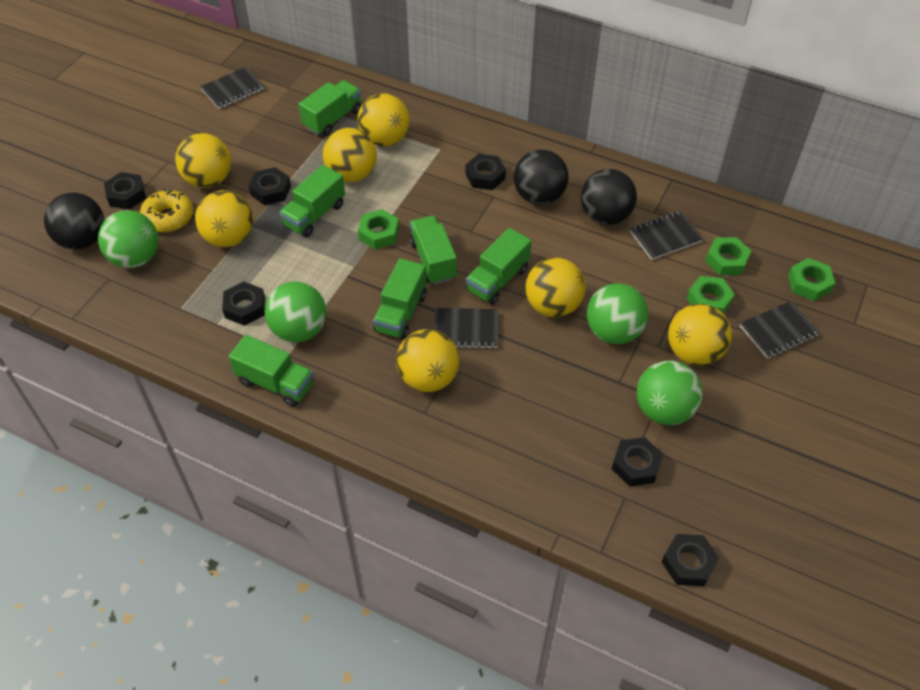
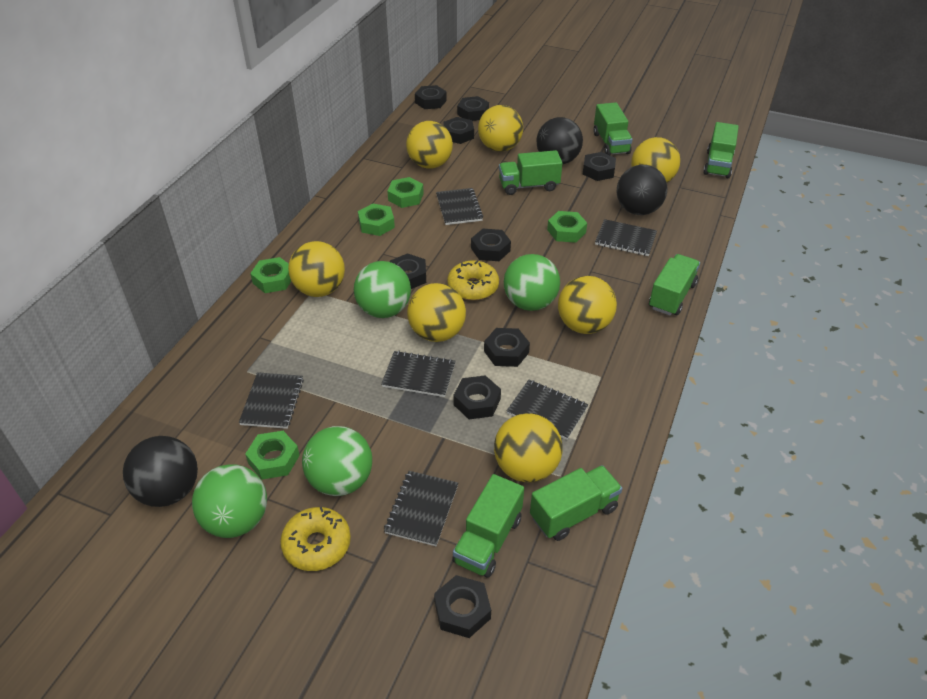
black notebook: 4 -> 6
black nut: 6 -> 9
green nut: 4 -> 5
yellow donut: 1 -> 2

